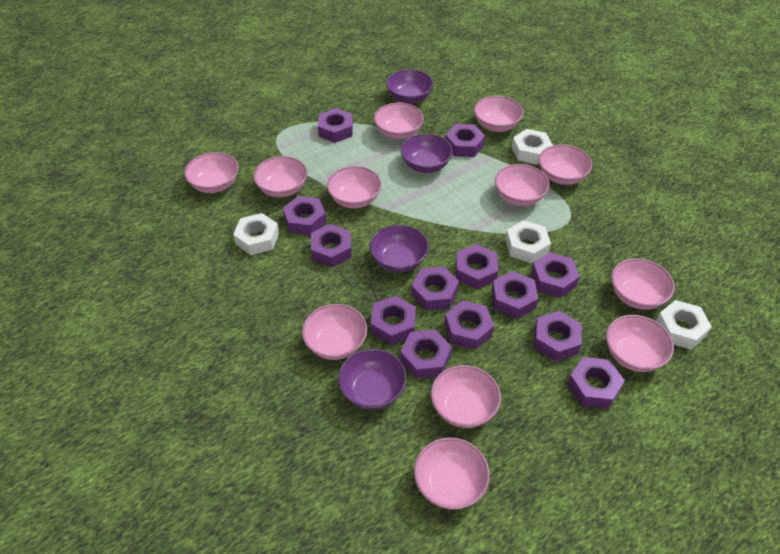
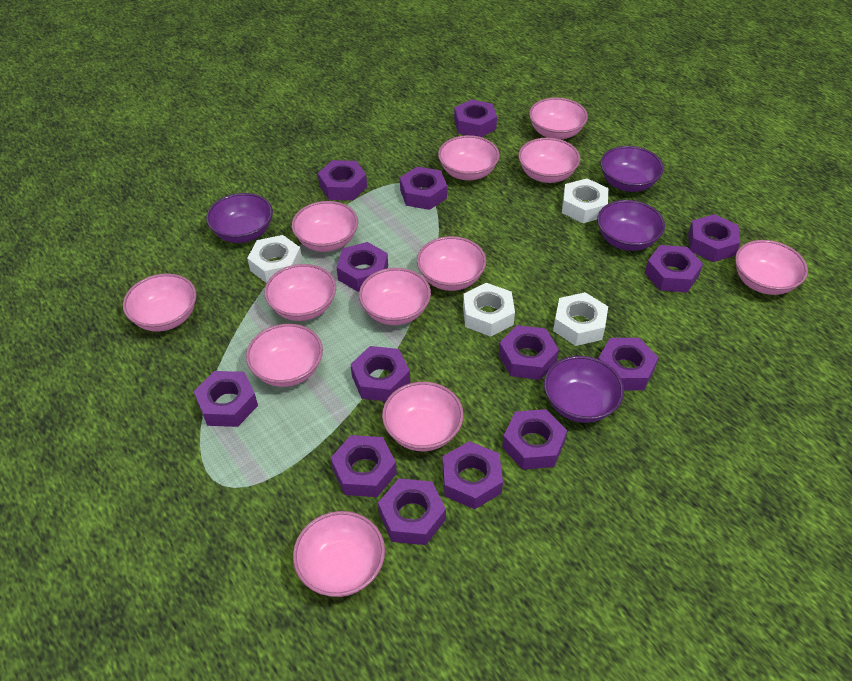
purple nut: 13 -> 14

